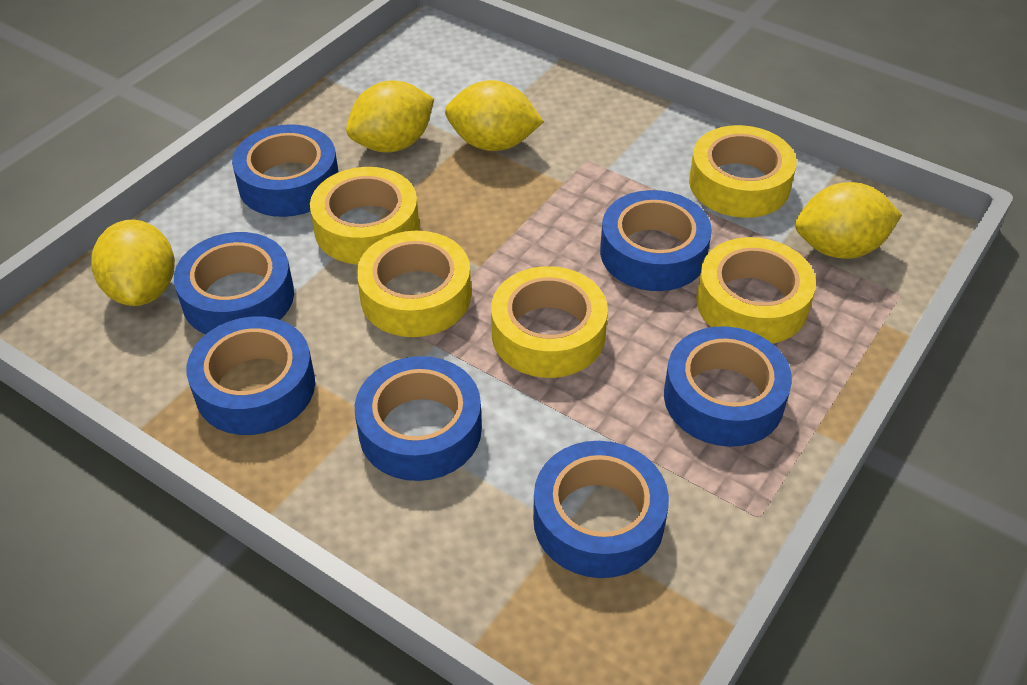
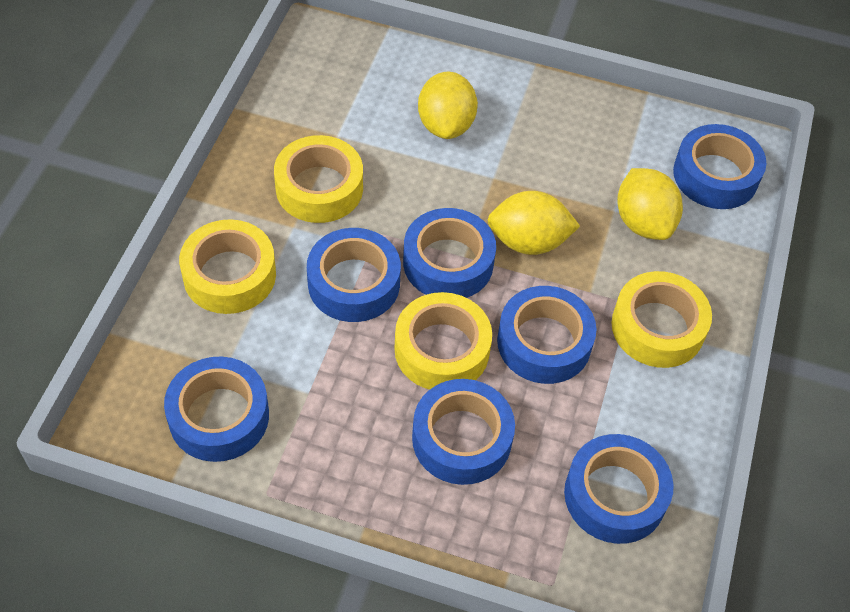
yellow lemon: 4 -> 3
yellow tape: 5 -> 4

